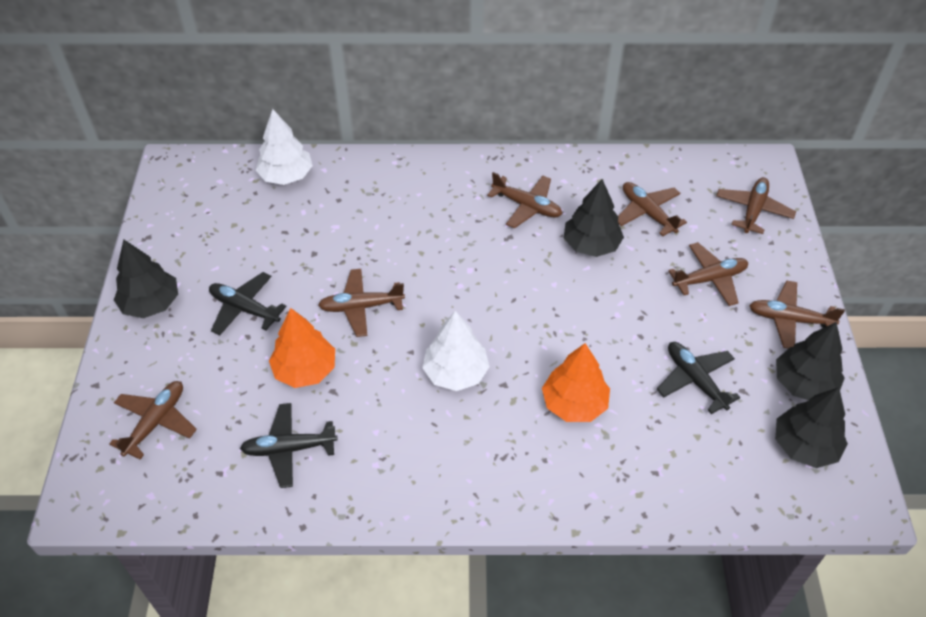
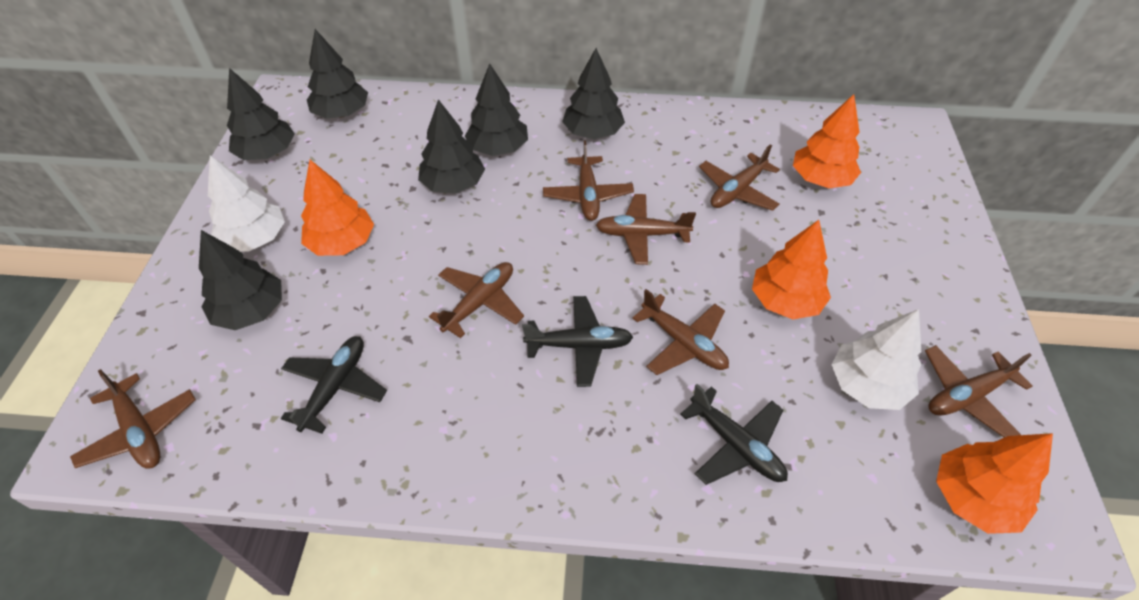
black tree: 4 -> 6
orange tree: 2 -> 4

